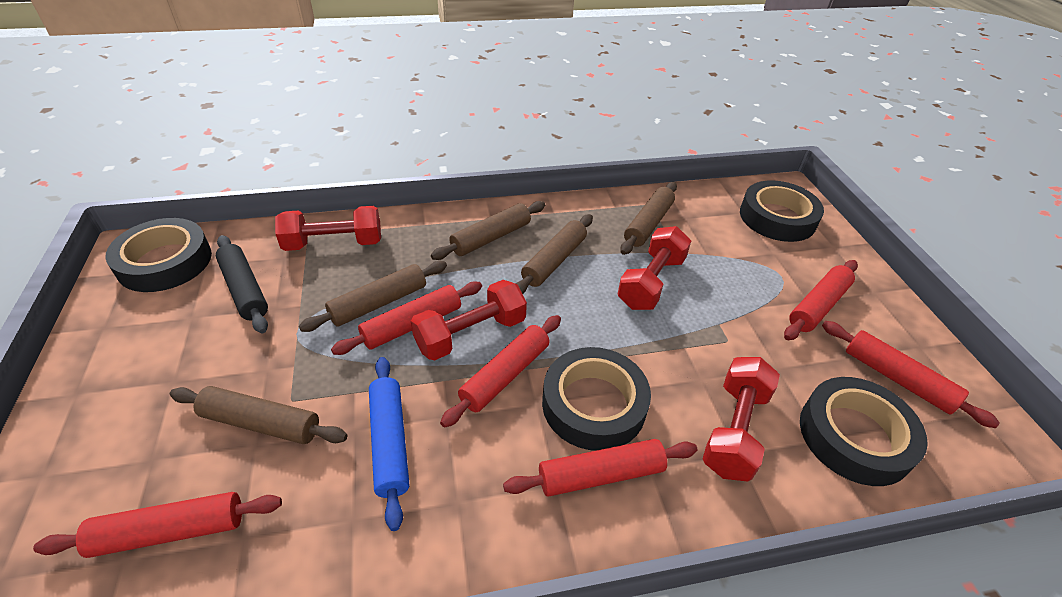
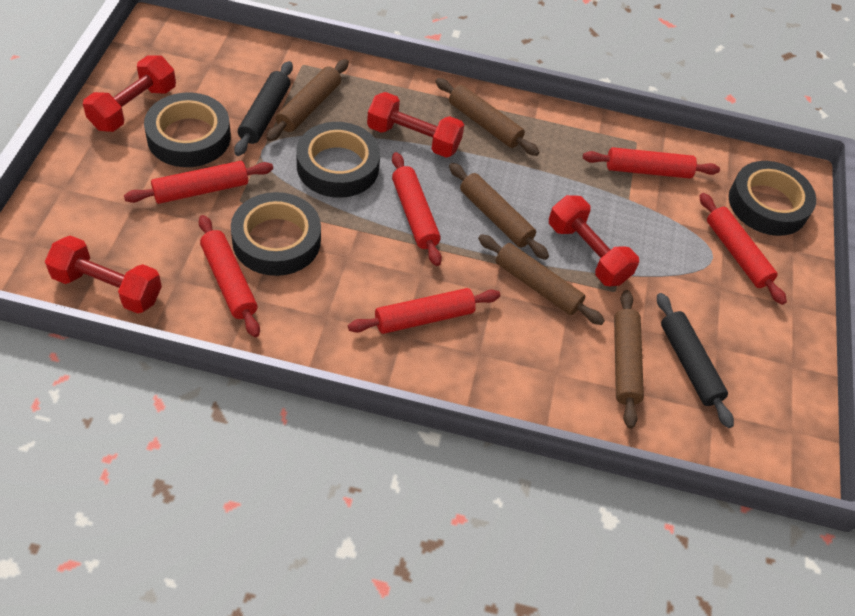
black rolling pin: 1 -> 2
blue rolling pin: 1 -> 0

